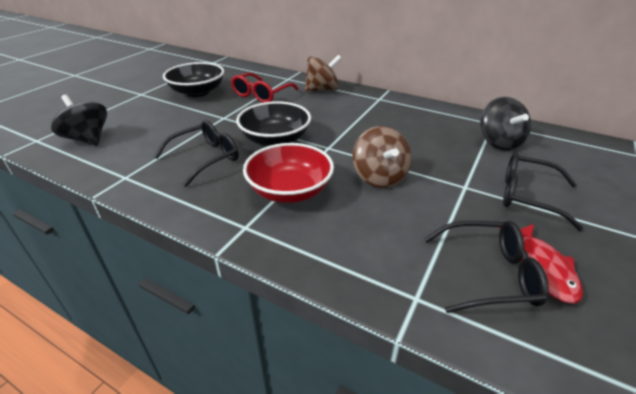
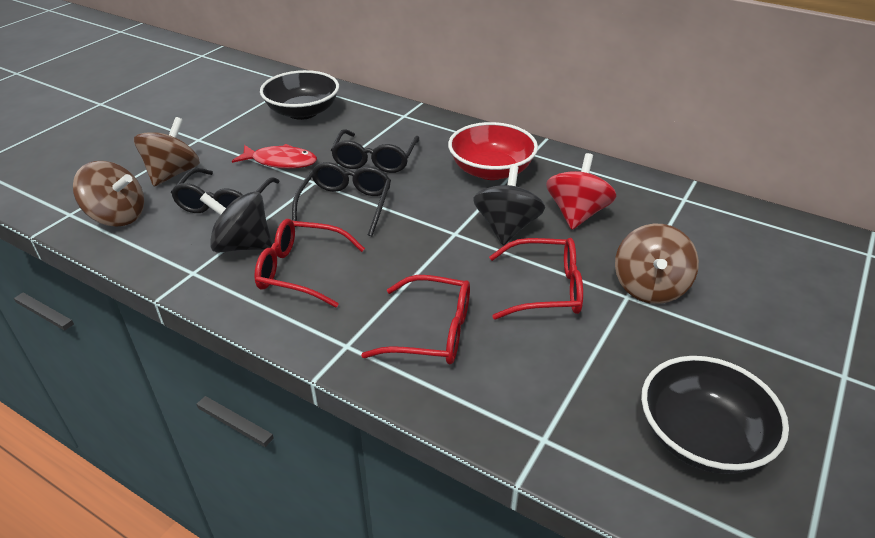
brown spinning top: 2 -> 3
red glasses: 1 -> 3
red spinning top: 0 -> 1

